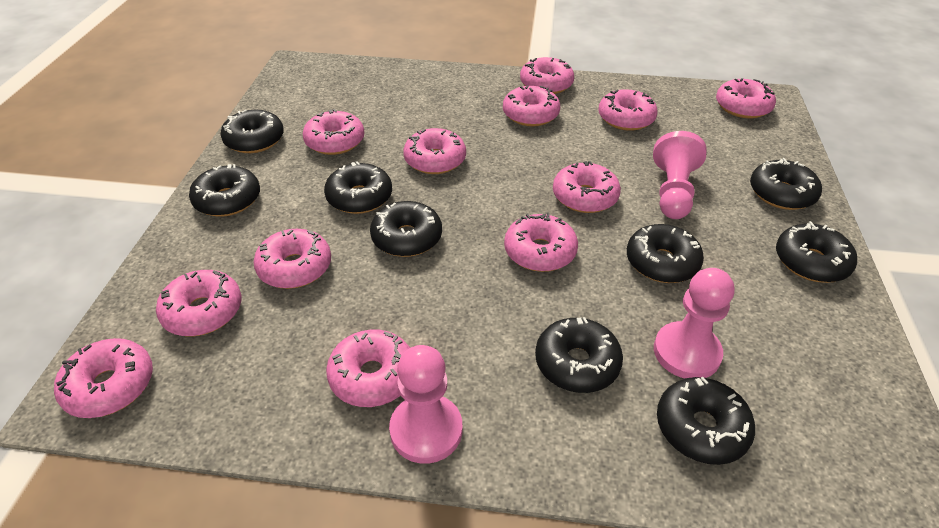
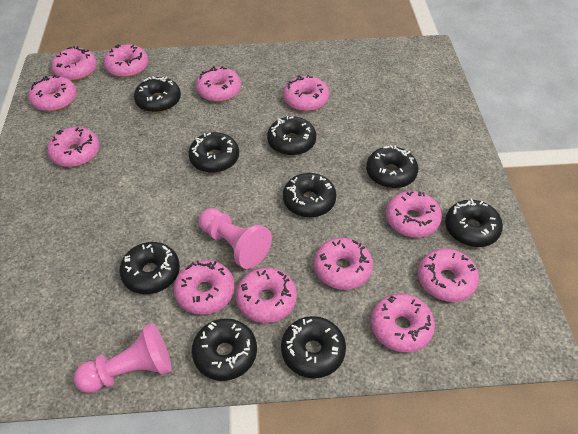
pink pawn: 3 -> 2

